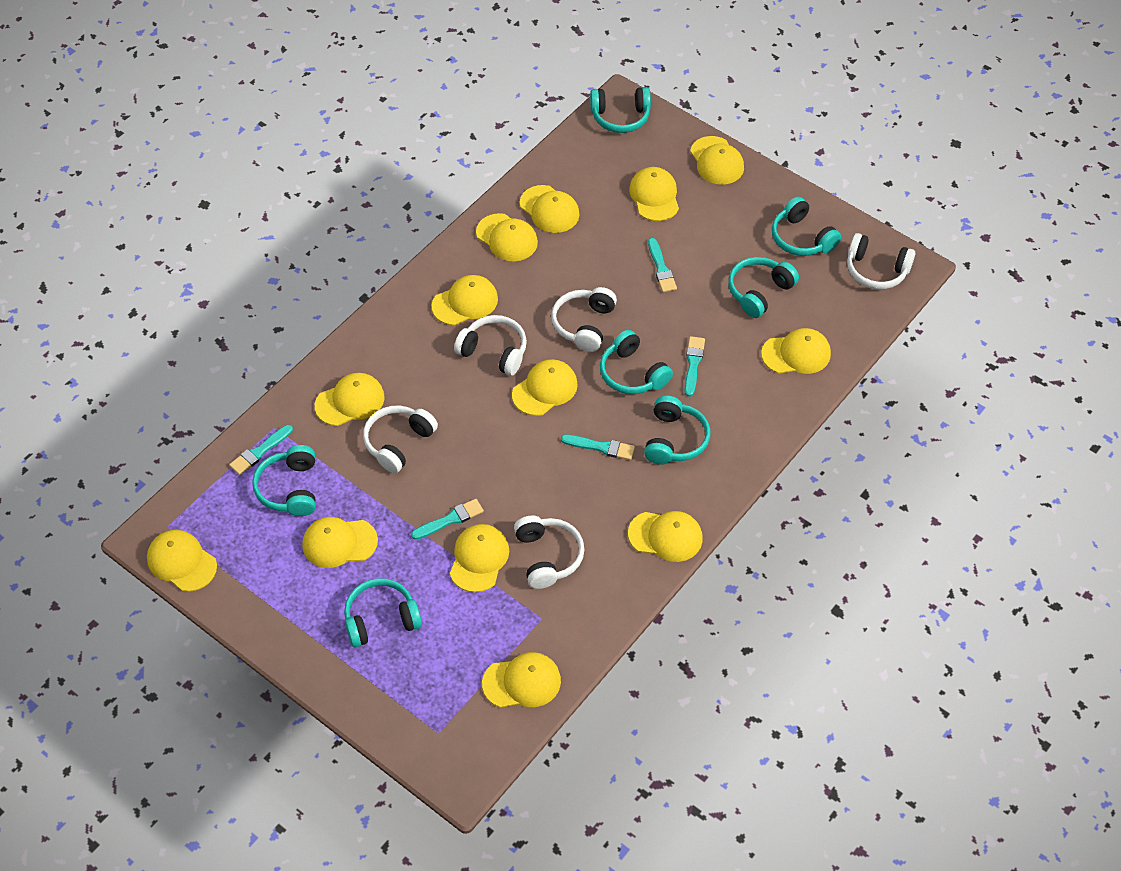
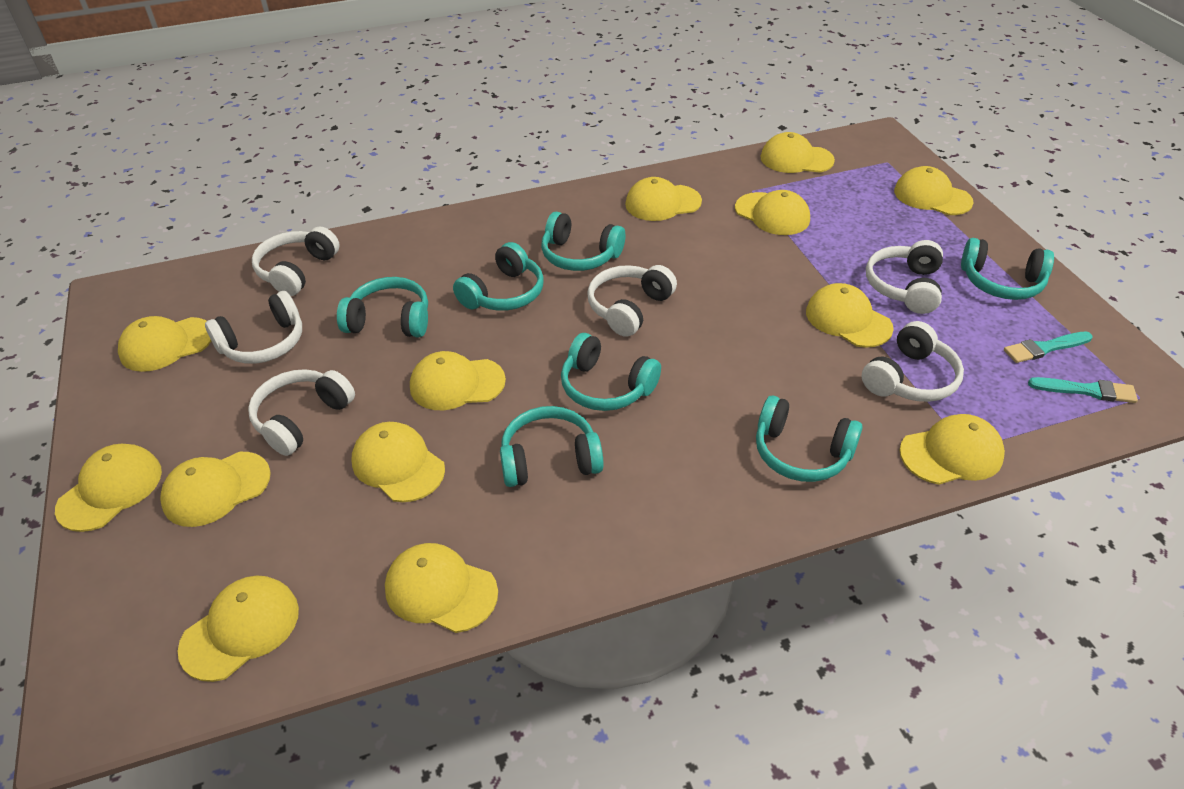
turquoise brush: 5 -> 2
white headphones: 5 -> 6

